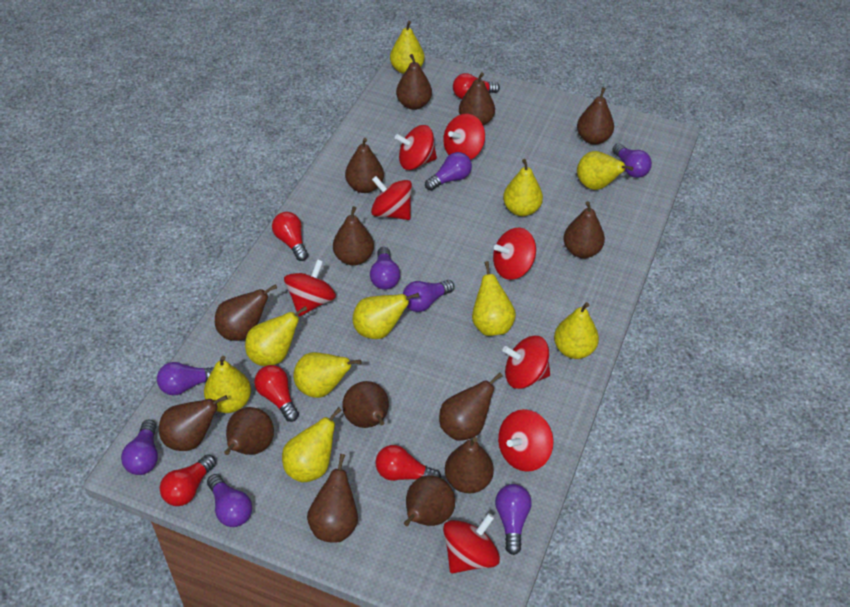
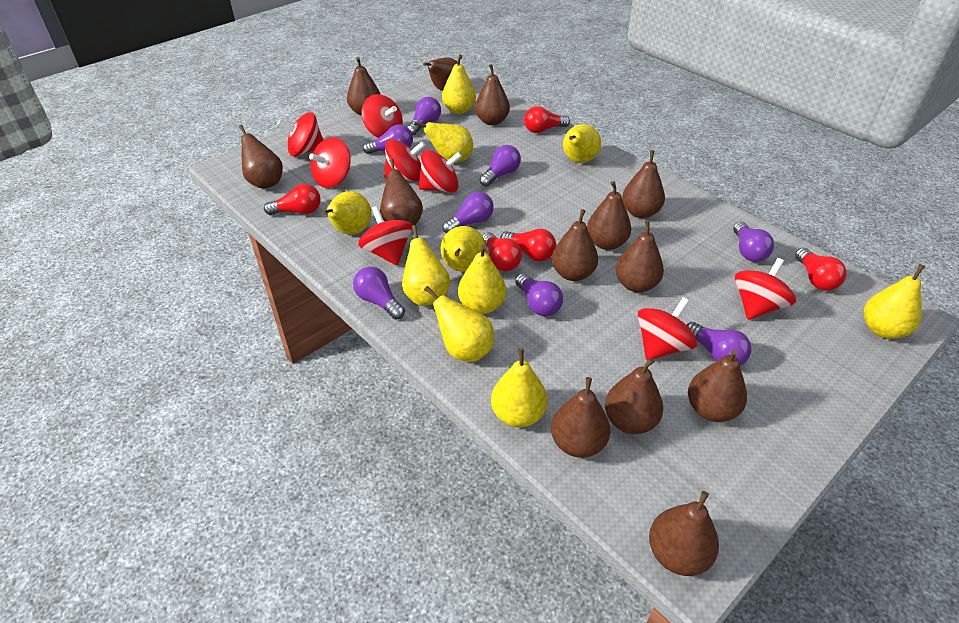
brown pear: 14 -> 13

